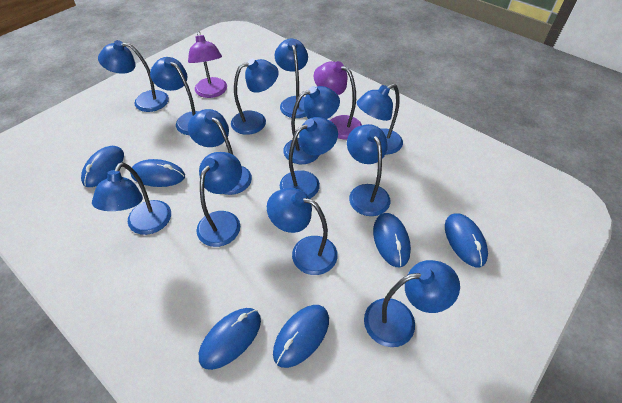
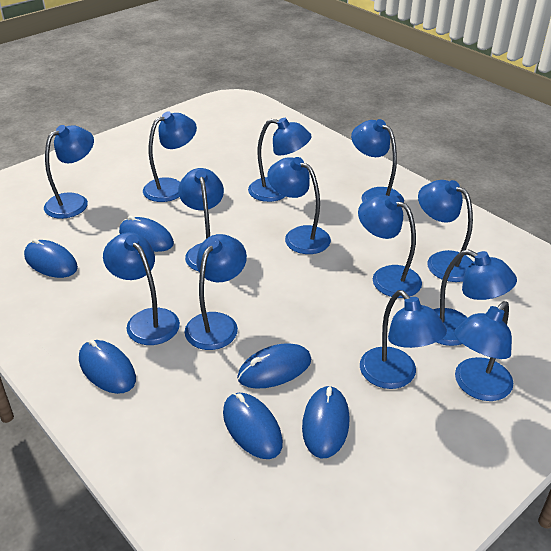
purple lamp: 2 -> 0

